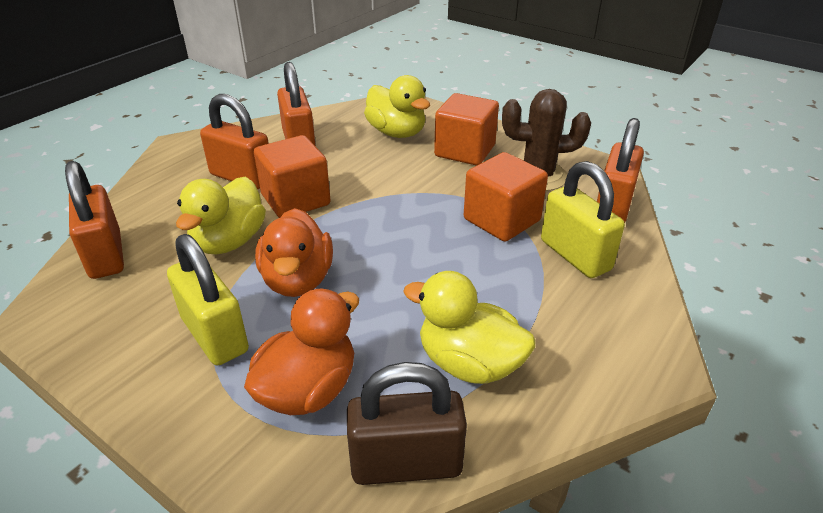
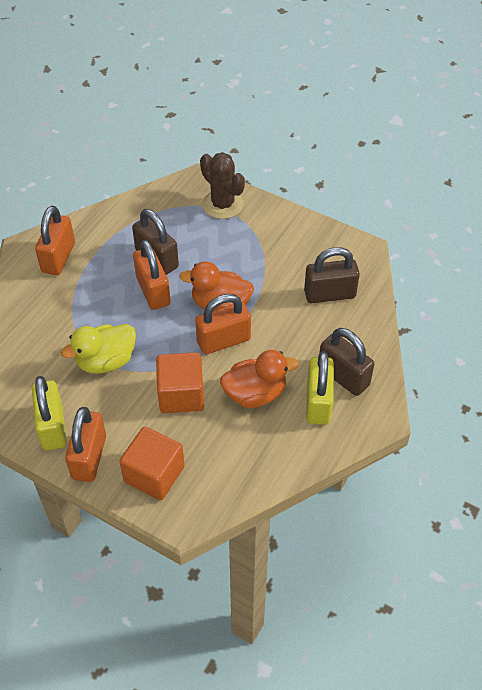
brown padlock: 1 -> 3
orange cube: 3 -> 2
yellow duck: 3 -> 1

